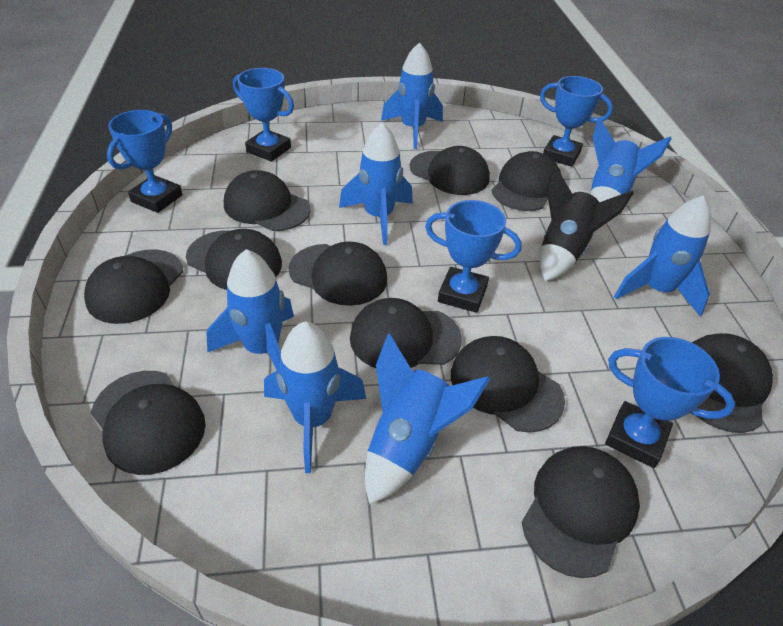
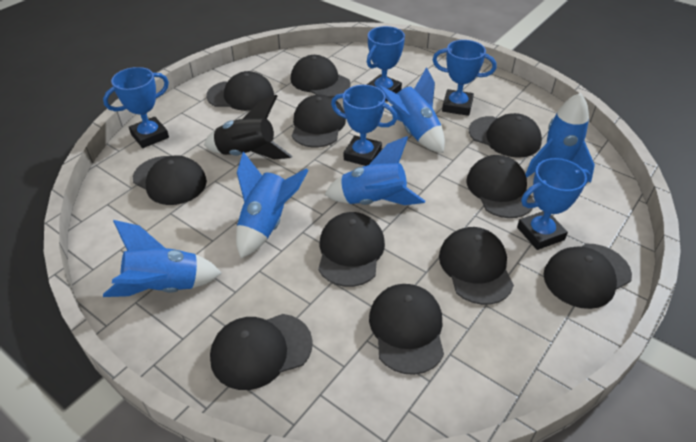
blue rocket: 7 -> 5

